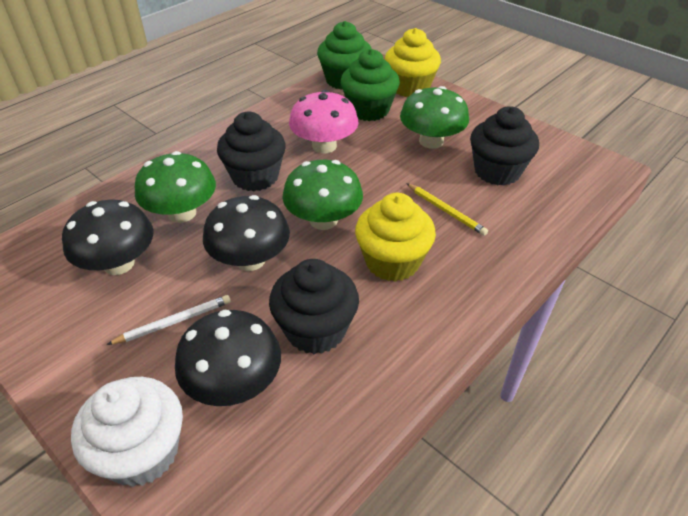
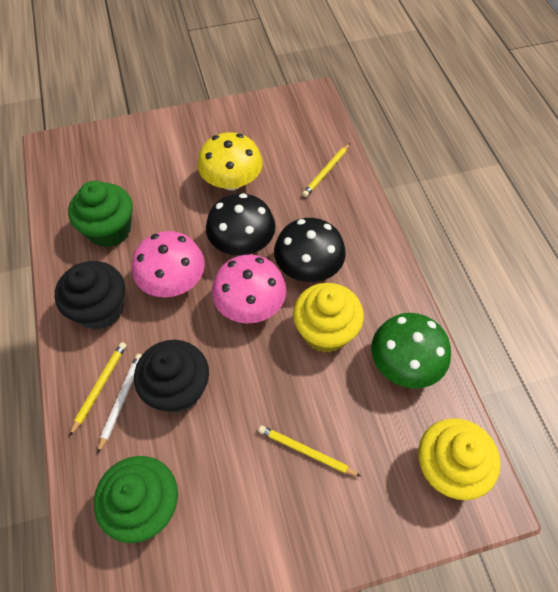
black cupcake: 3 -> 2
black mushroom: 3 -> 2
green mushroom: 3 -> 1
pink mushroom: 1 -> 2
white cupcake: 1 -> 0
yellow mushroom: 0 -> 1
yellow pencil: 1 -> 3

